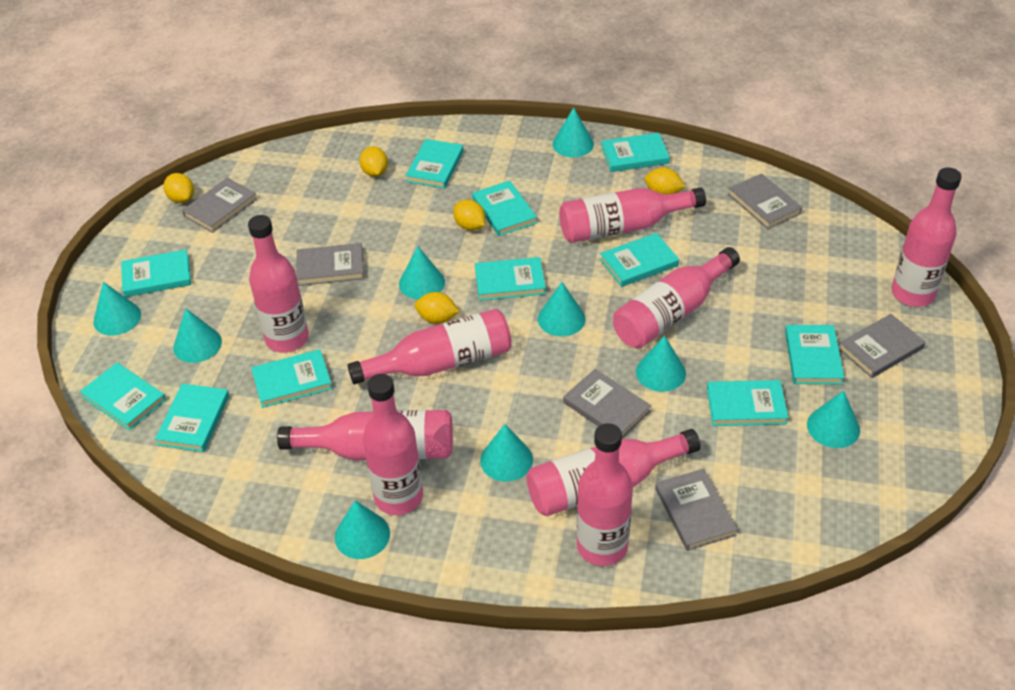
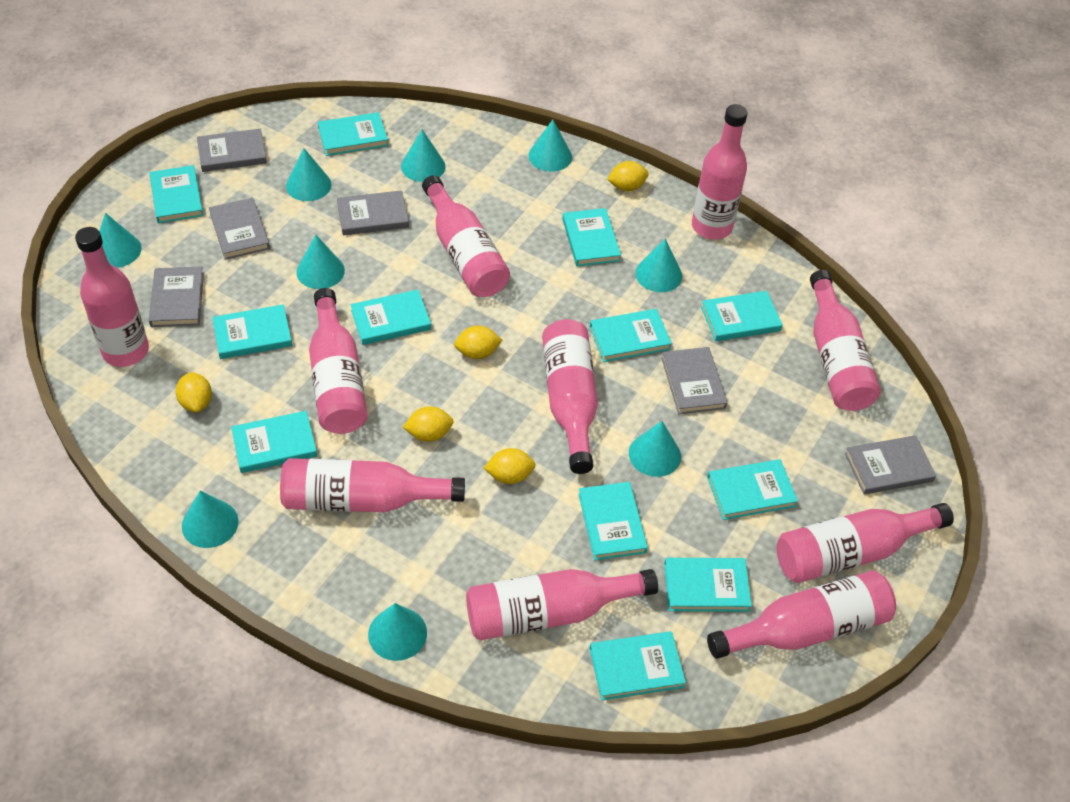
pink bottle: 9 -> 10
turquoise book: 11 -> 12

